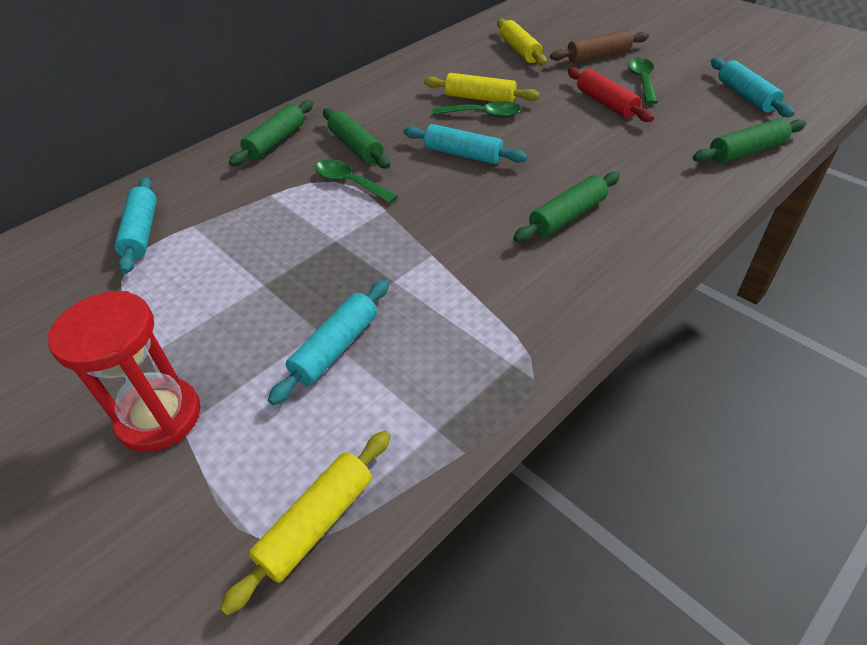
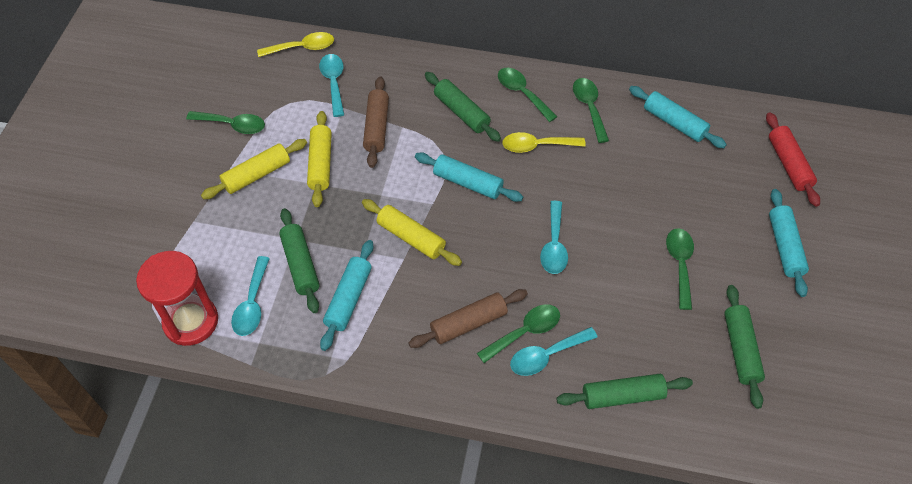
brown rolling pin: 1 -> 2
green spoon: 3 -> 5
turquoise spoon: 0 -> 4
yellow spoon: 0 -> 2

